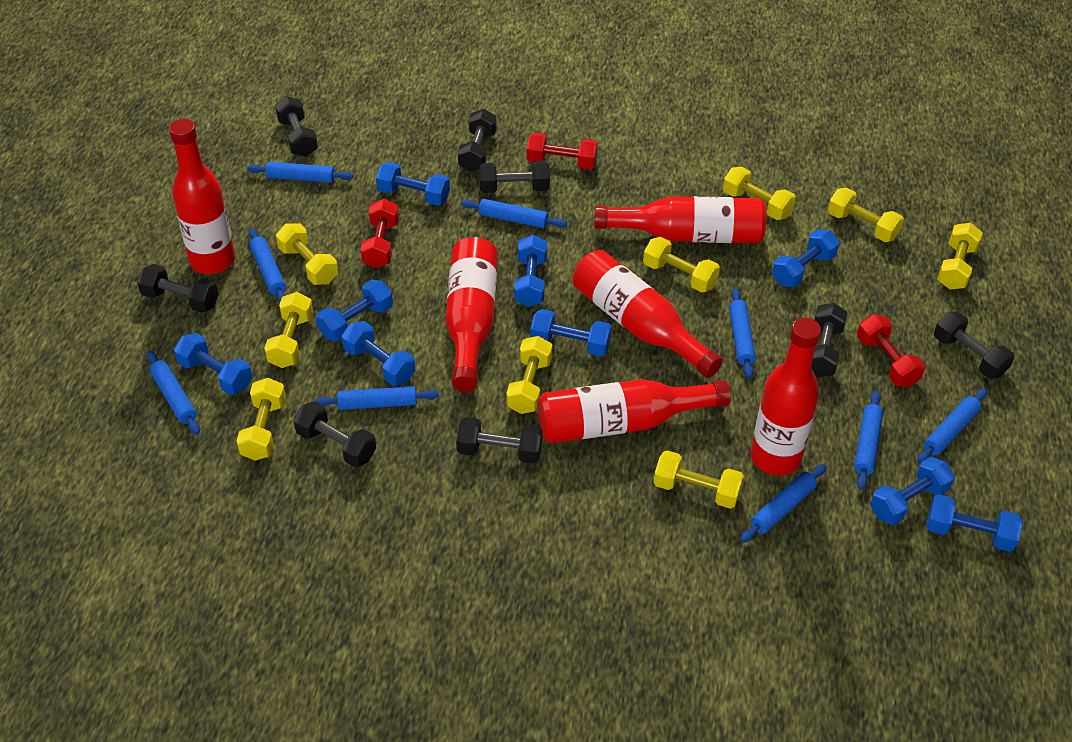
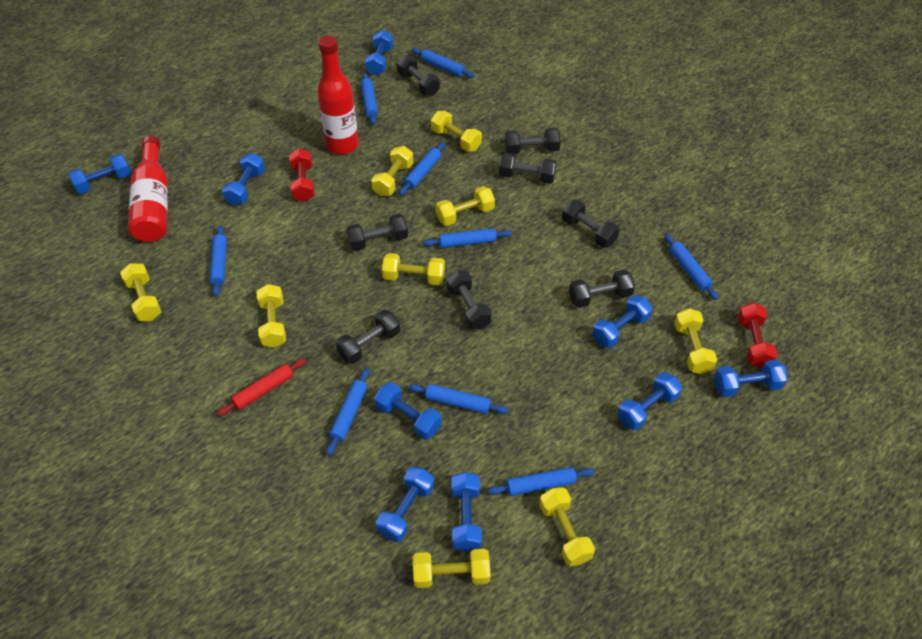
red bottle: 6 -> 2
red dumbbell: 3 -> 2
red rolling pin: 0 -> 1

